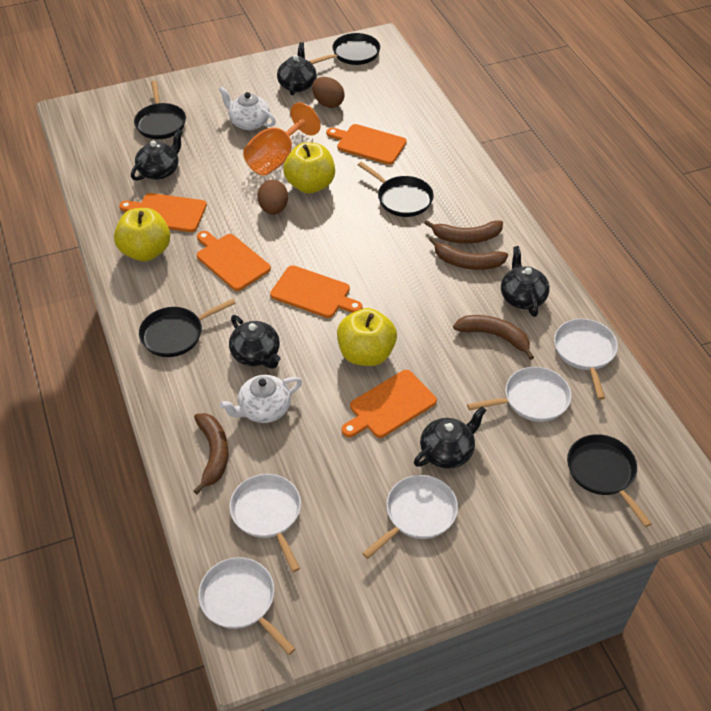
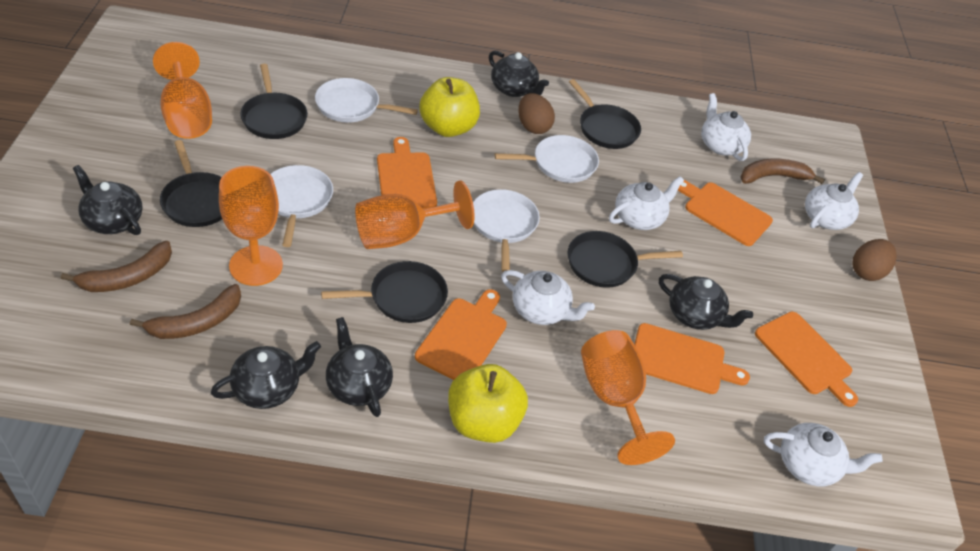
brown banana: 4 -> 3
orange goblet: 1 -> 4
white pan: 5 -> 4
white teapot: 2 -> 5
yellow apple: 3 -> 2

